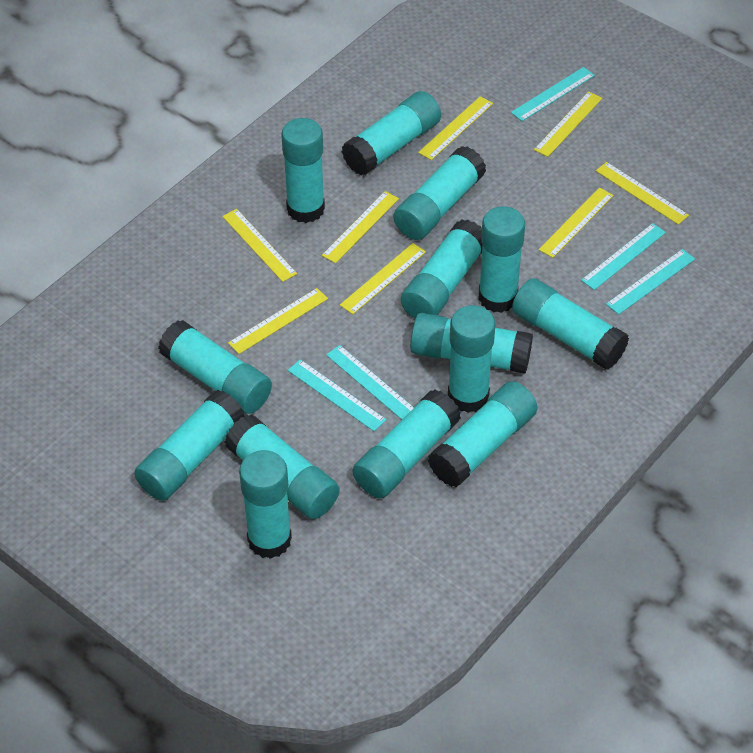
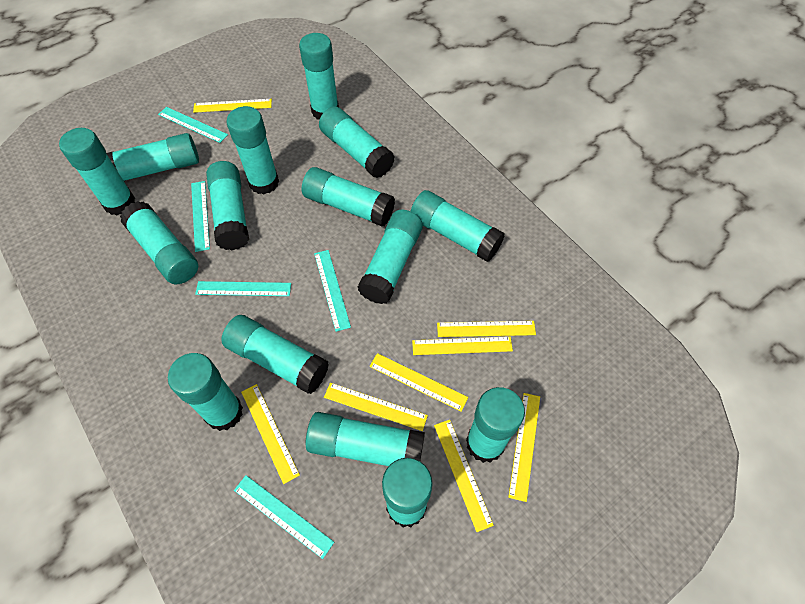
turquoise glue stick: 14 -> 15

